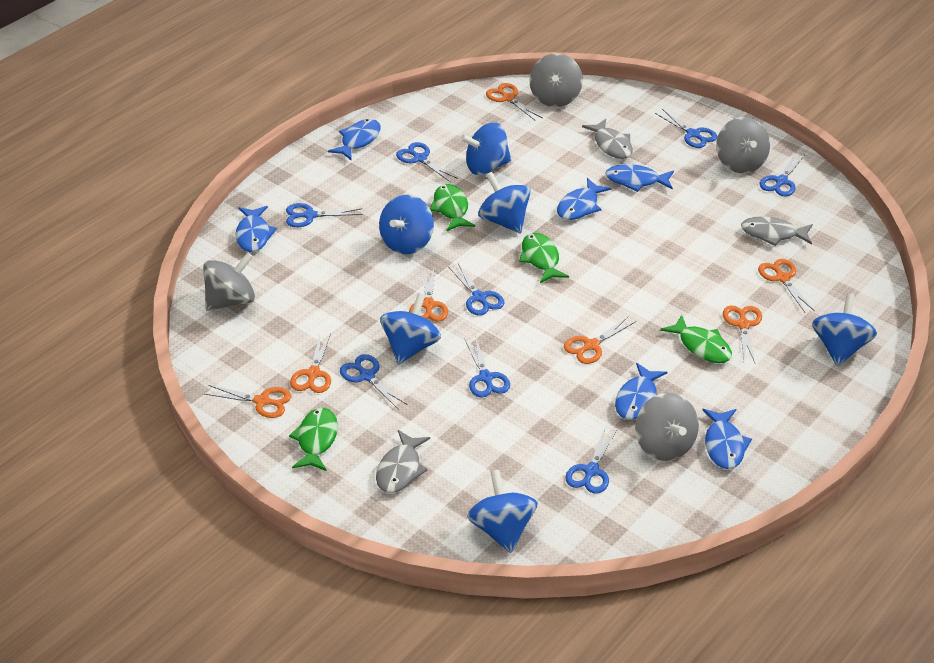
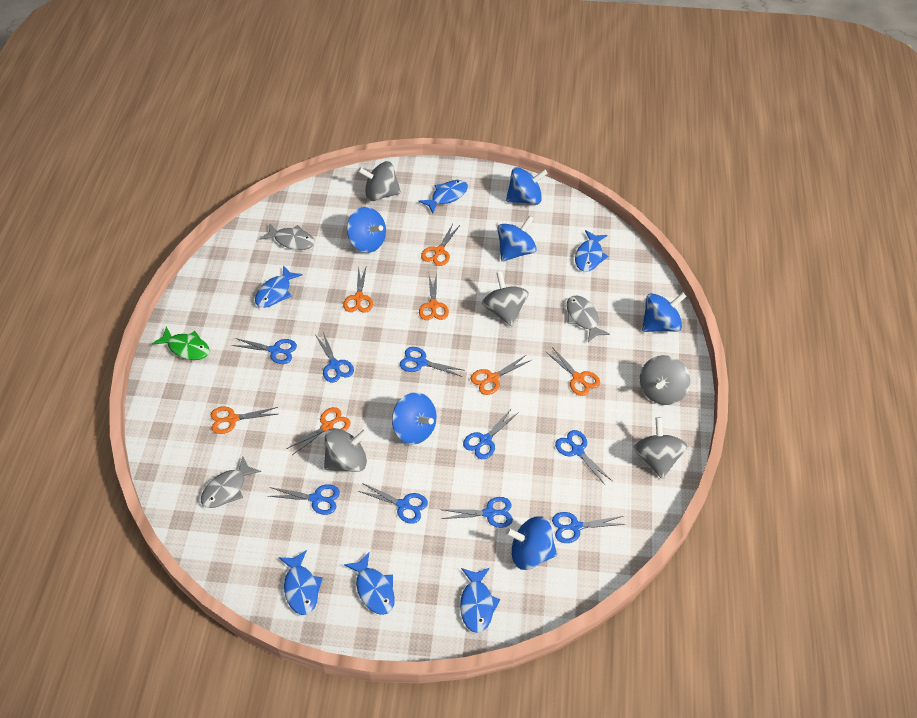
blue scissors: 8 -> 9
green fish: 4 -> 1
grey spinning top: 4 -> 5

